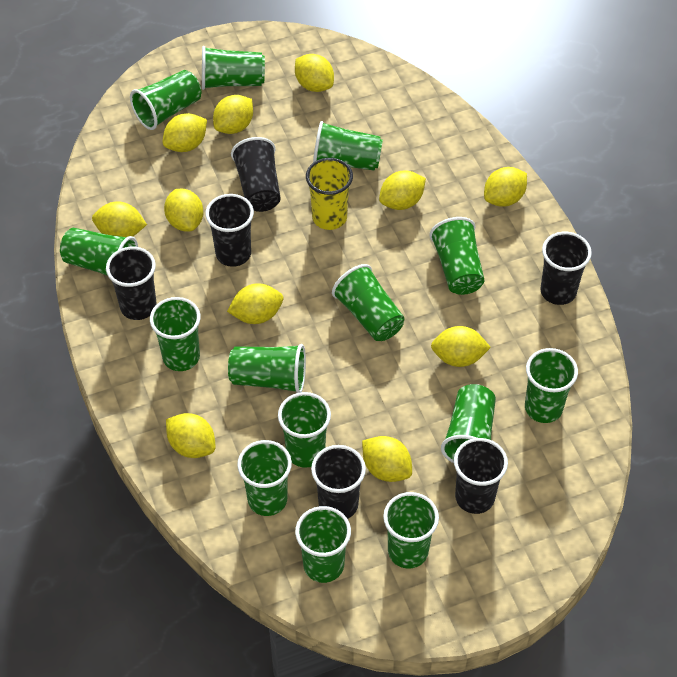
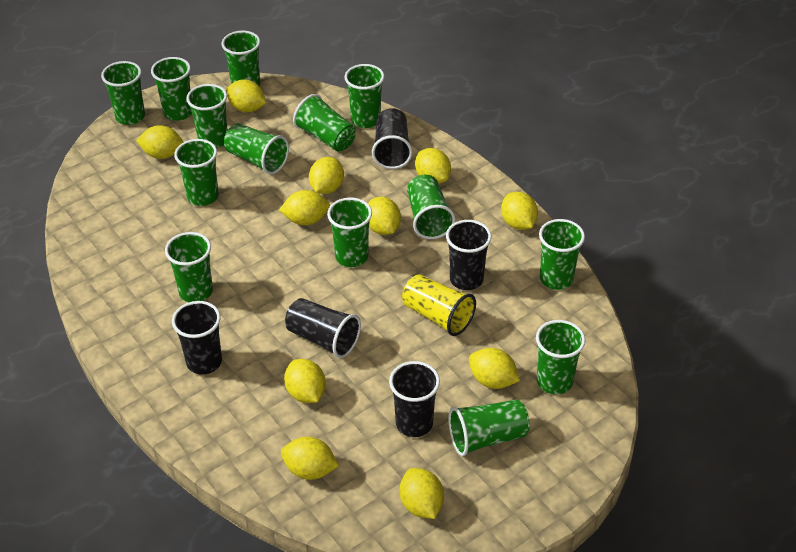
black cup: 6 -> 5

